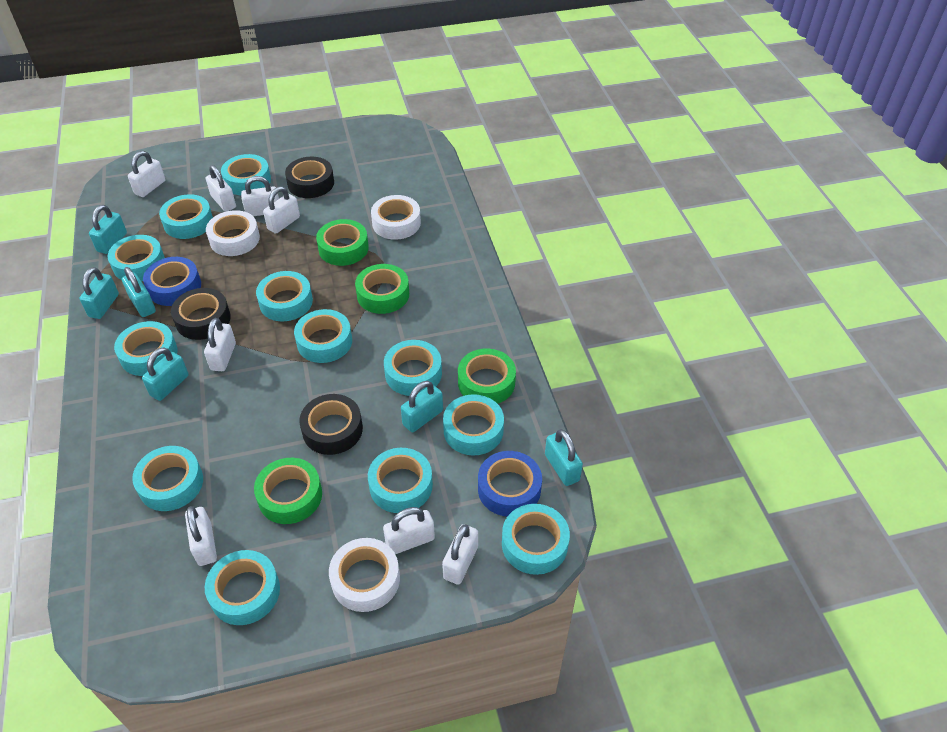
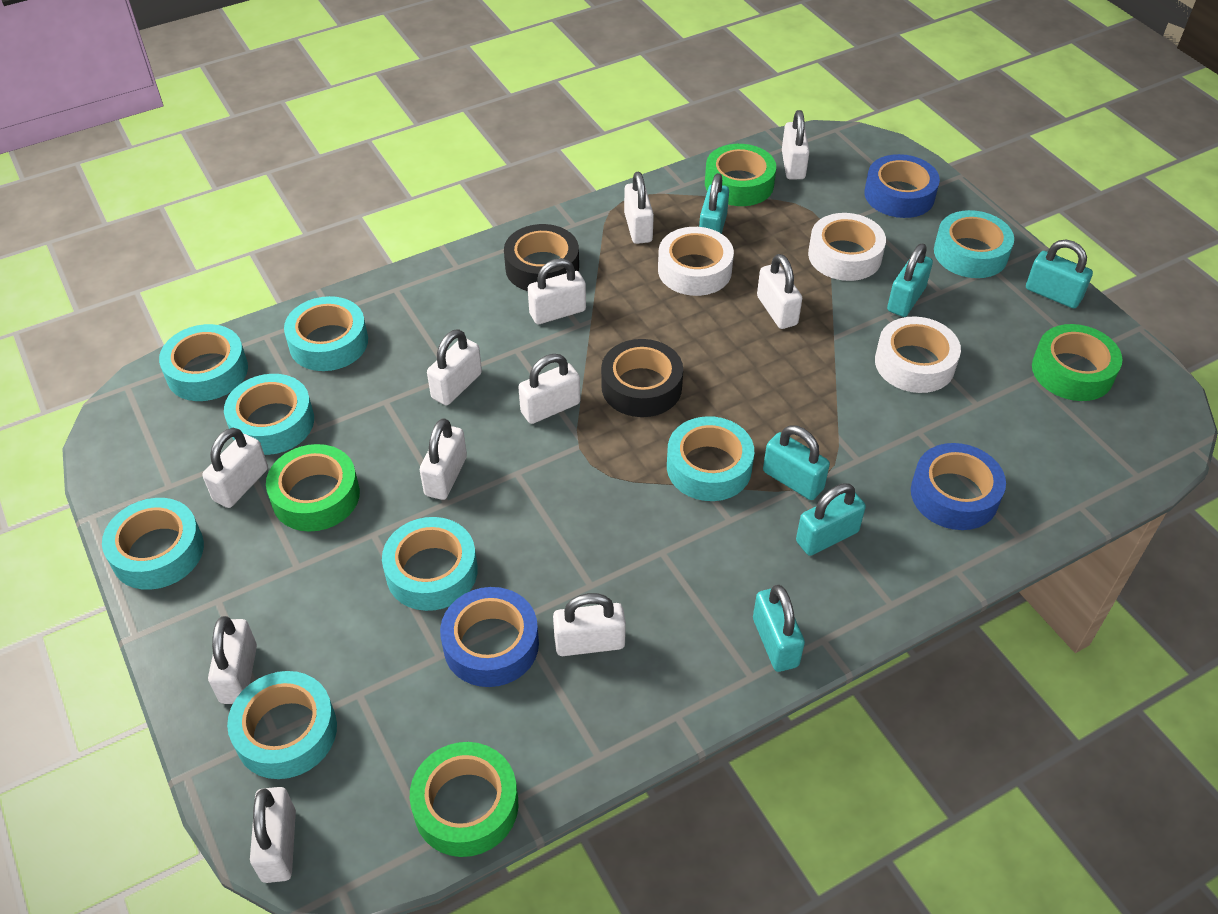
black tape: 3 -> 2
blue tape: 2 -> 3
turquoise tape: 12 -> 8
white padlock: 8 -> 11

